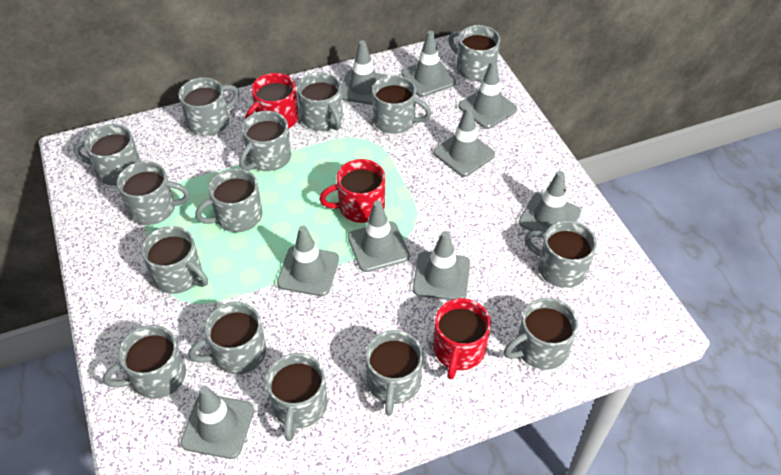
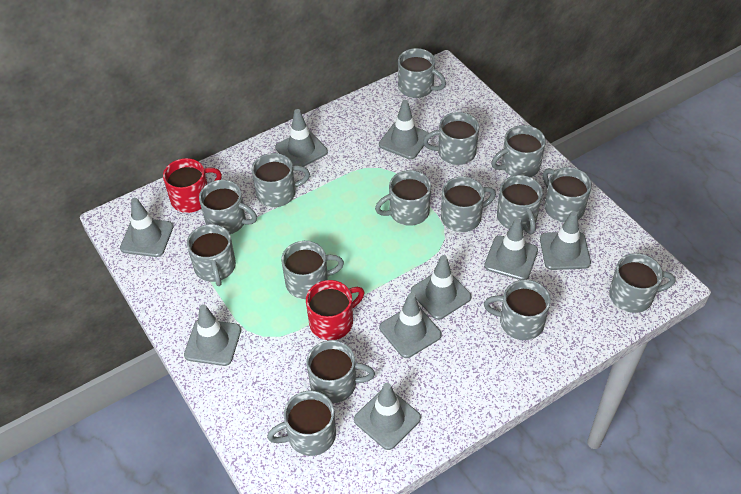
red mug: 3 -> 2

